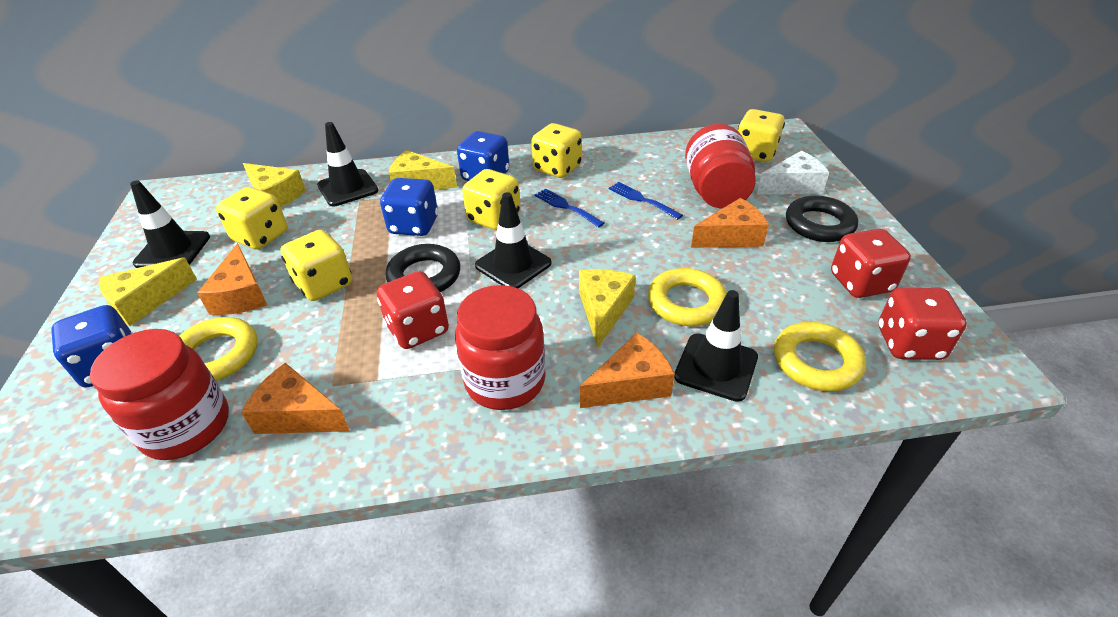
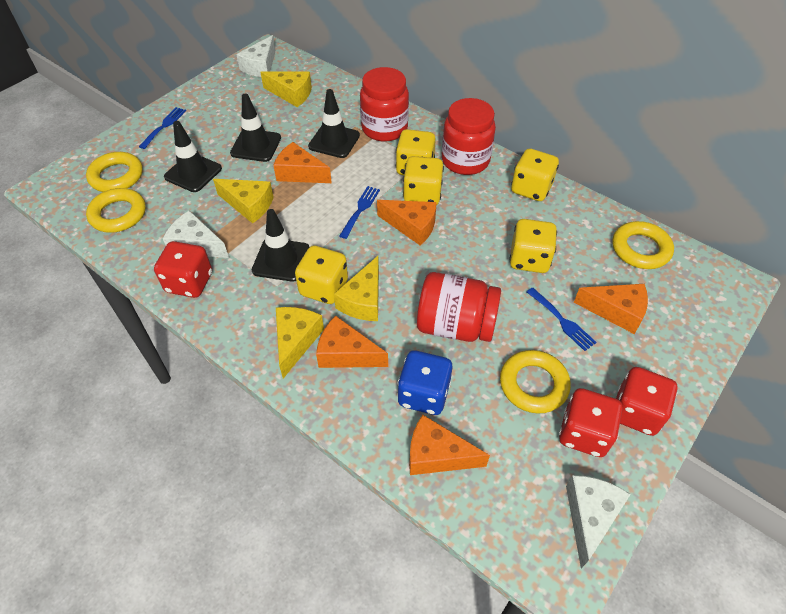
black ring: 2 -> 0
blue dice: 3 -> 1
blue fork: 2 -> 3
orange cheese: 4 -> 5
white cheese: 1 -> 3
yellow ring: 3 -> 4

